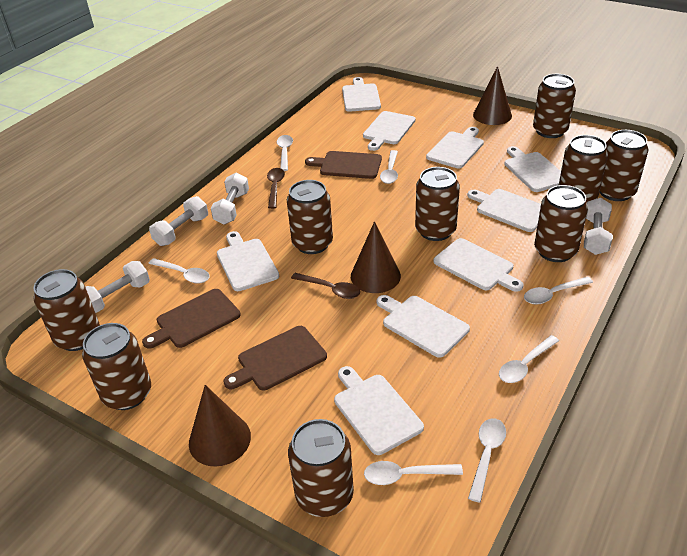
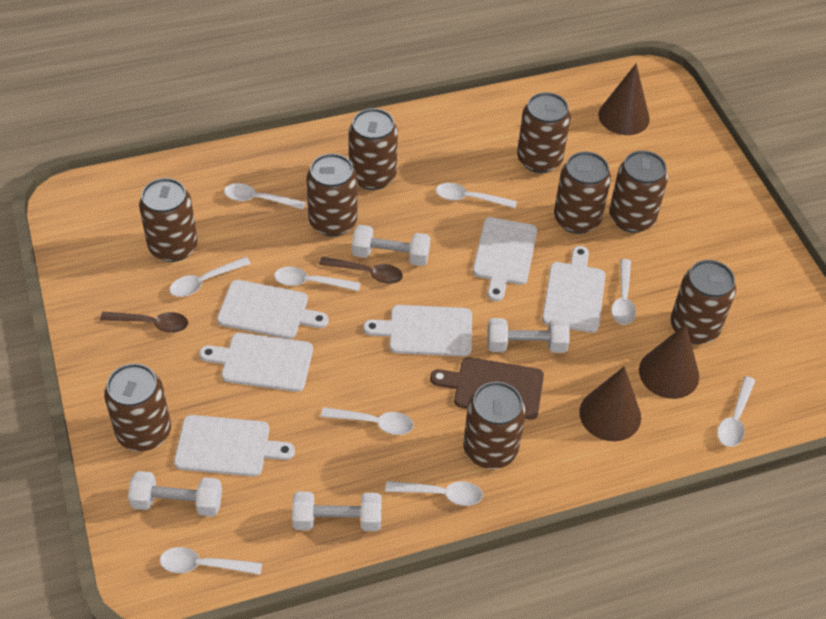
brown cutting board: 3 -> 1
white cutting board: 9 -> 6
white spoon: 7 -> 9

